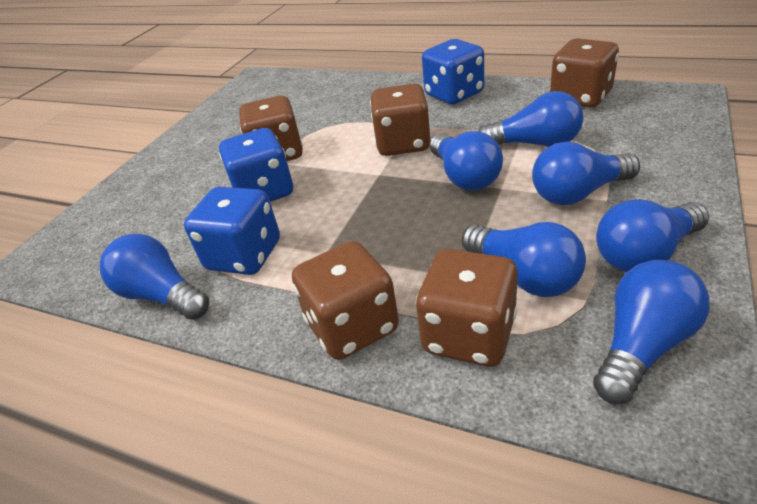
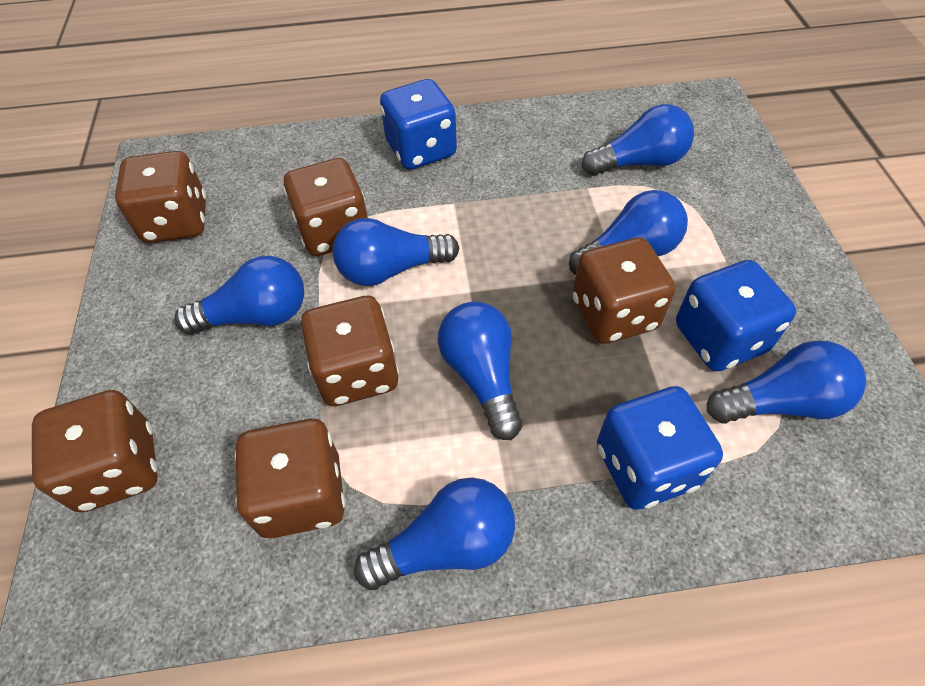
brown dice: 5 -> 6

